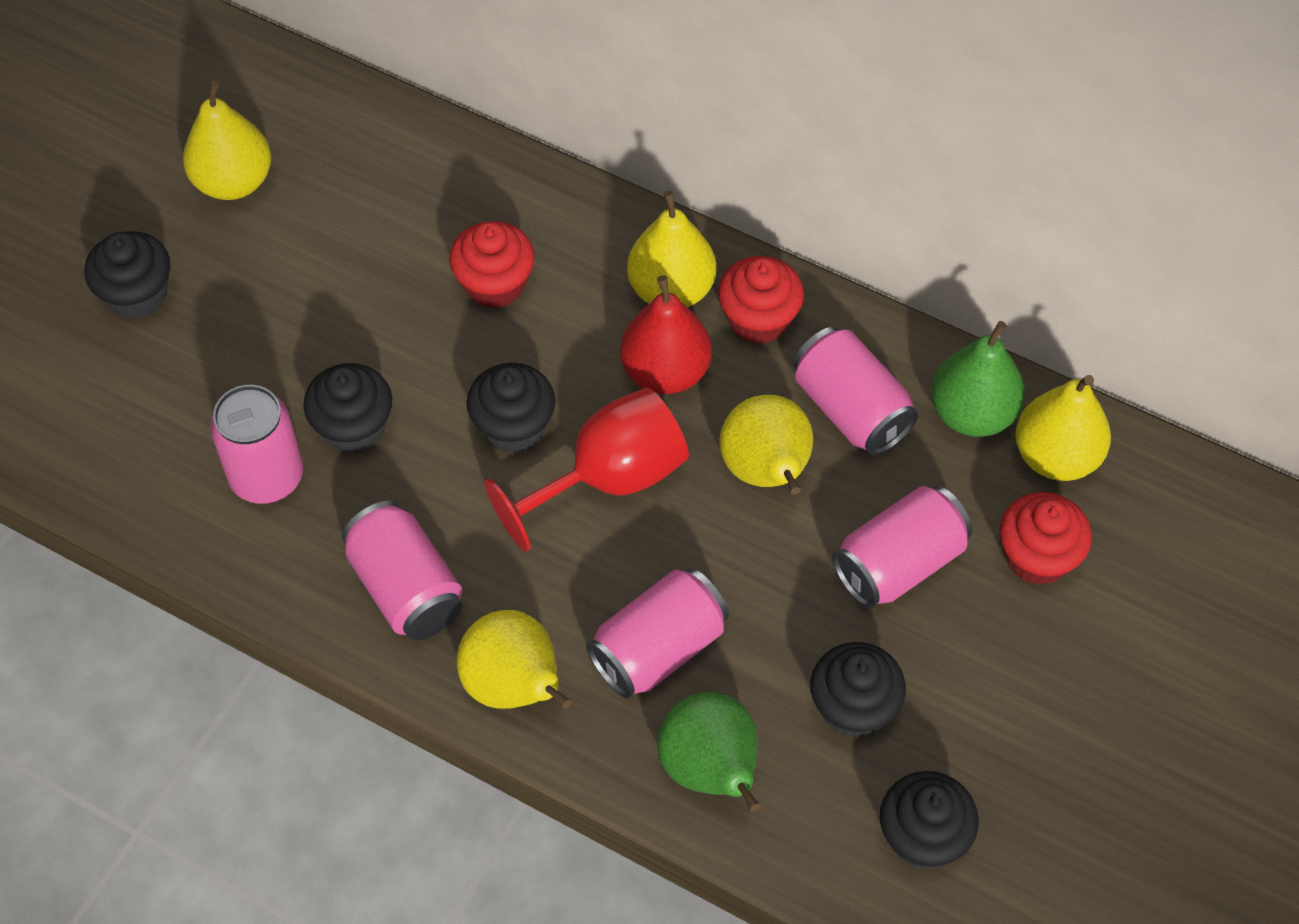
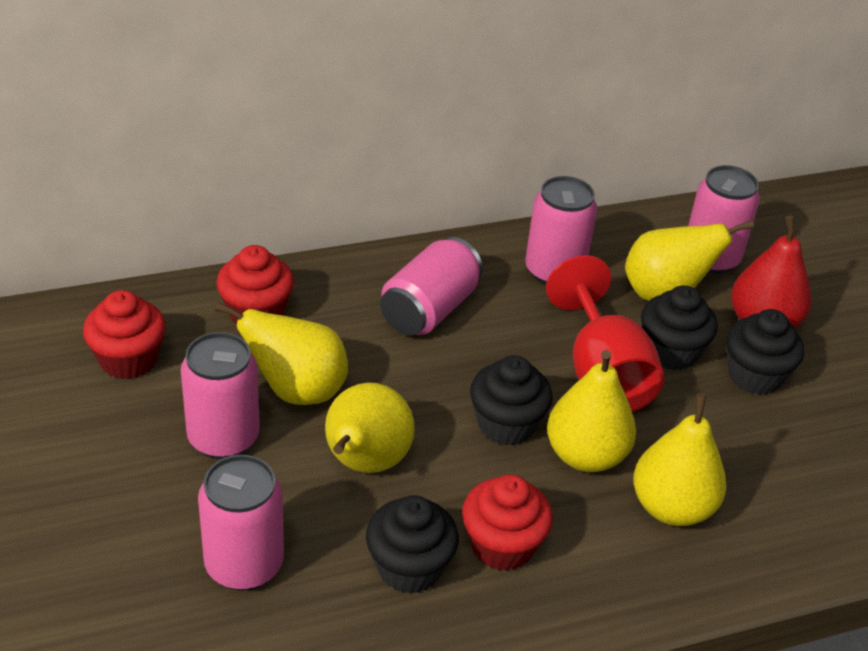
black cupcake: 5 -> 4
green pear: 2 -> 0

